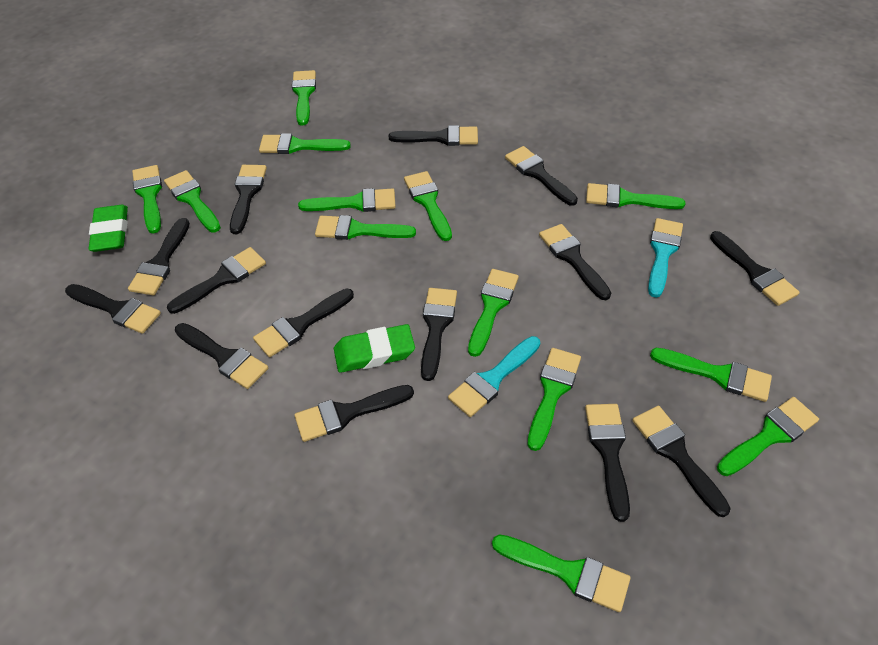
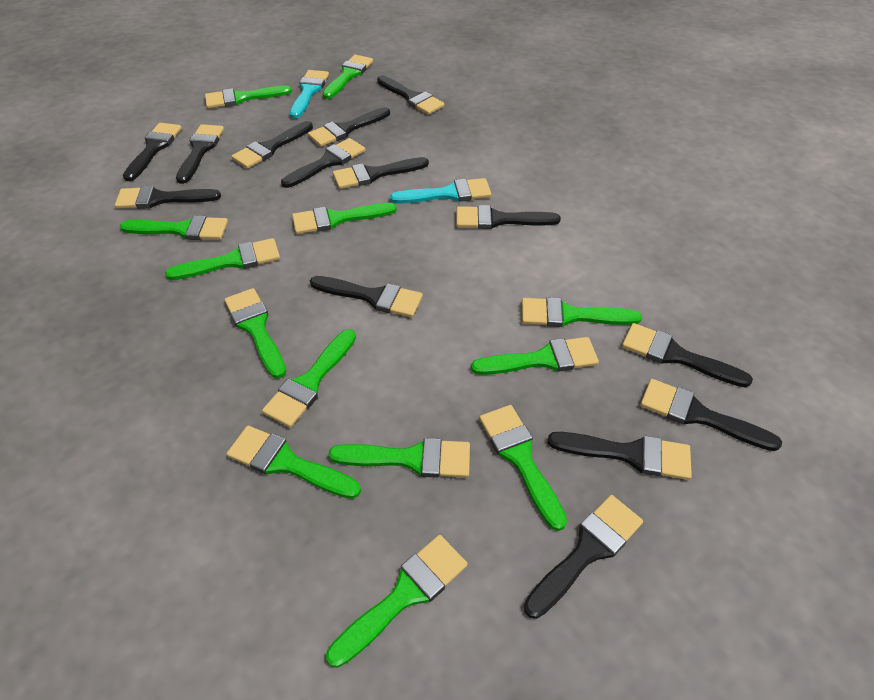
green eraser: 2 -> 0

